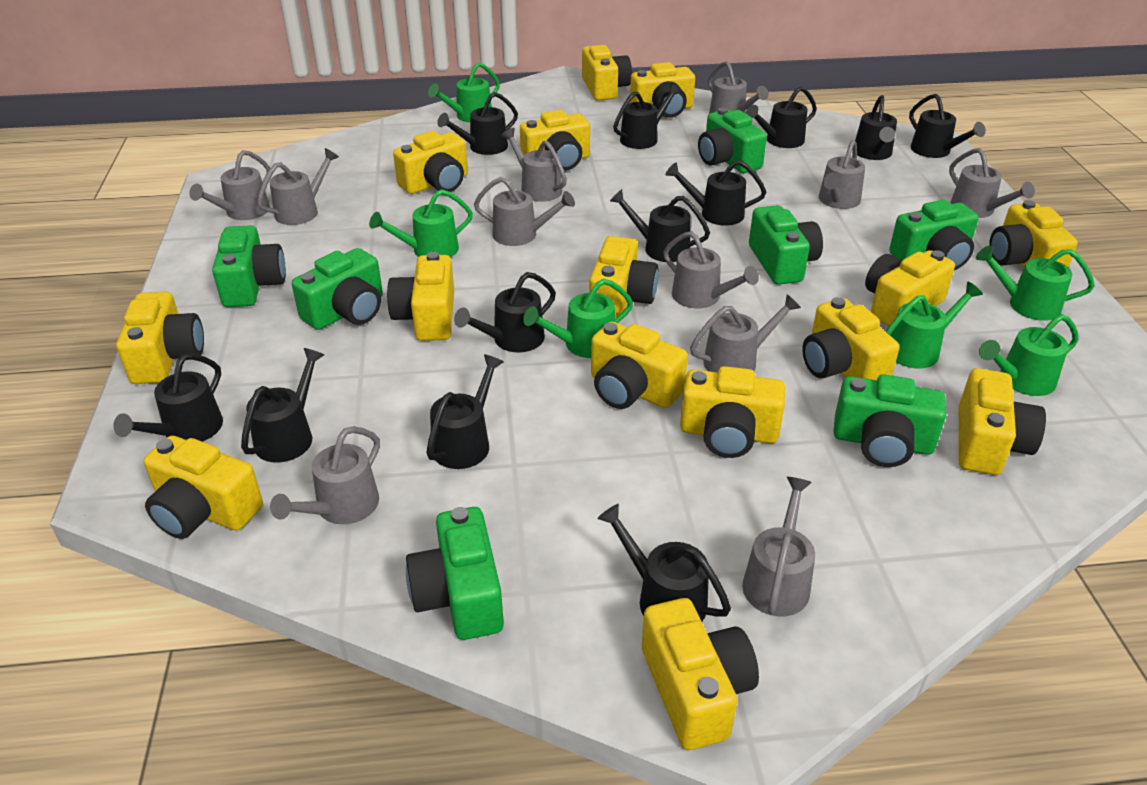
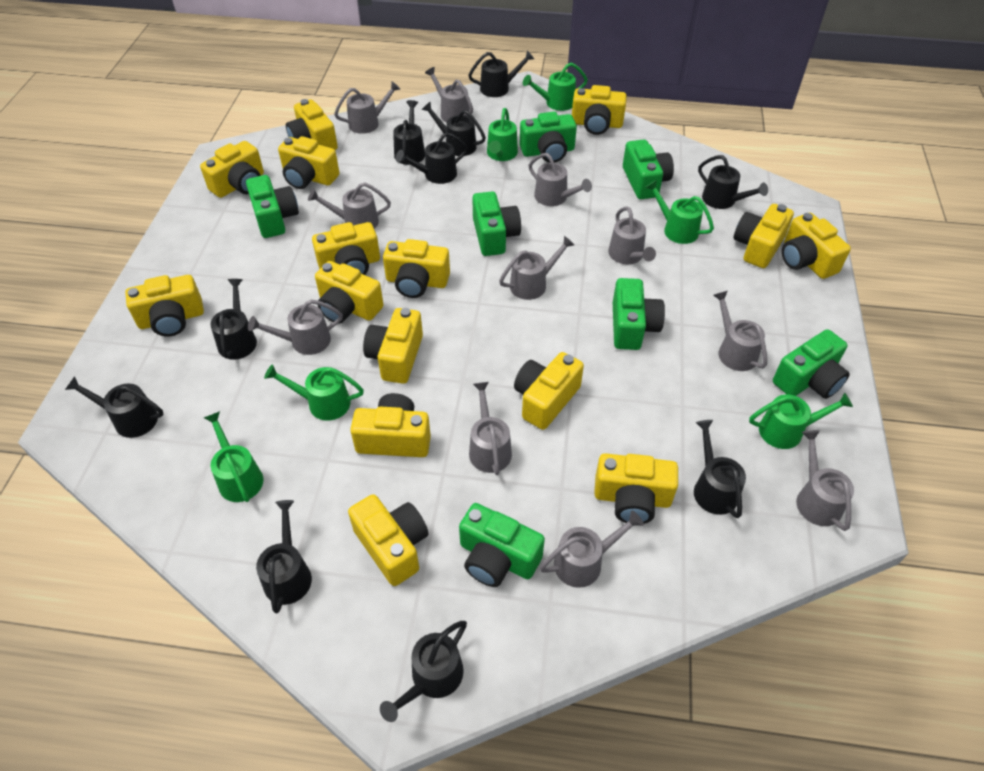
black watering can: 12 -> 10

